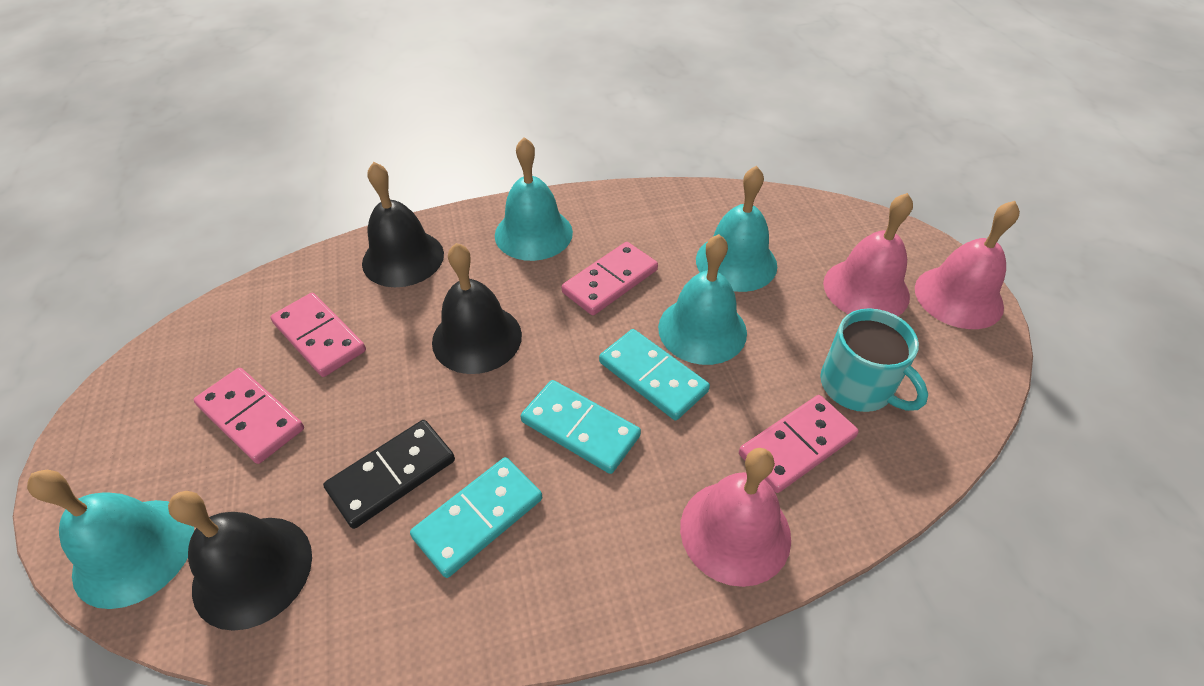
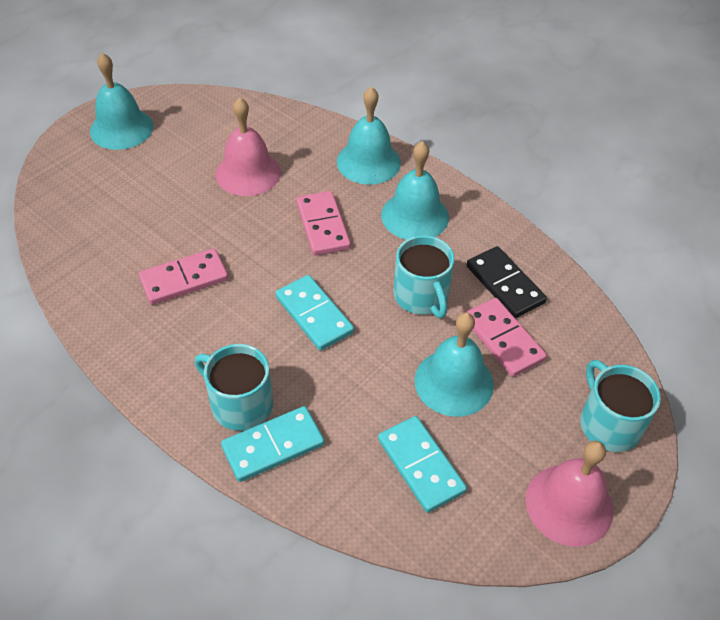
black bell: 3 -> 0
pink bell: 3 -> 2
pink domino: 4 -> 3
turquoise mug: 1 -> 3

